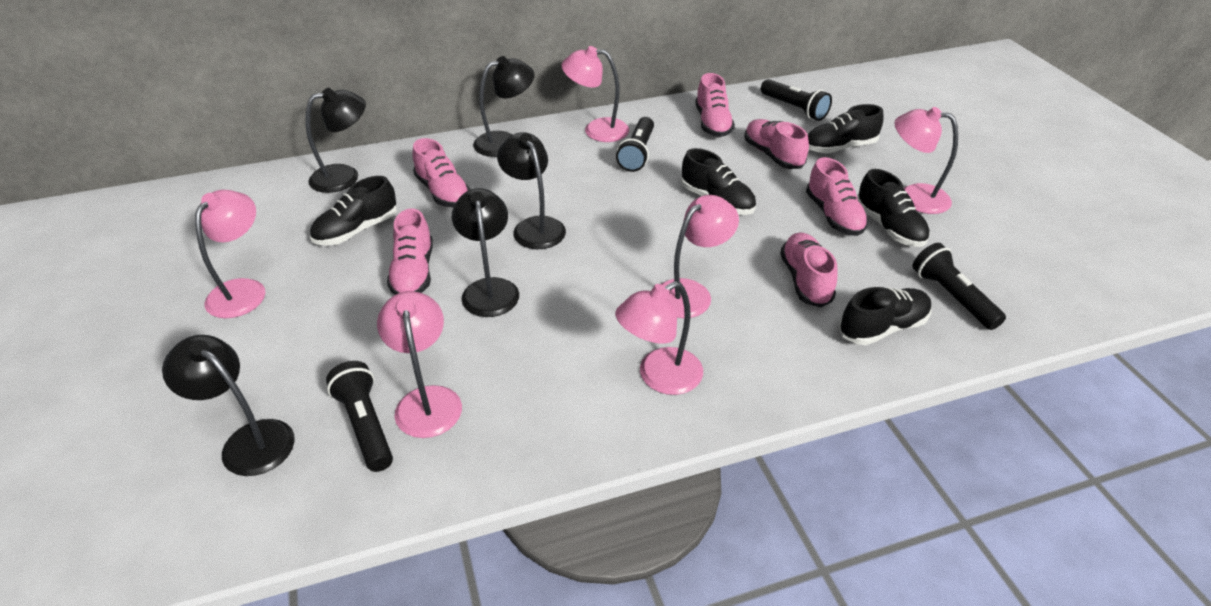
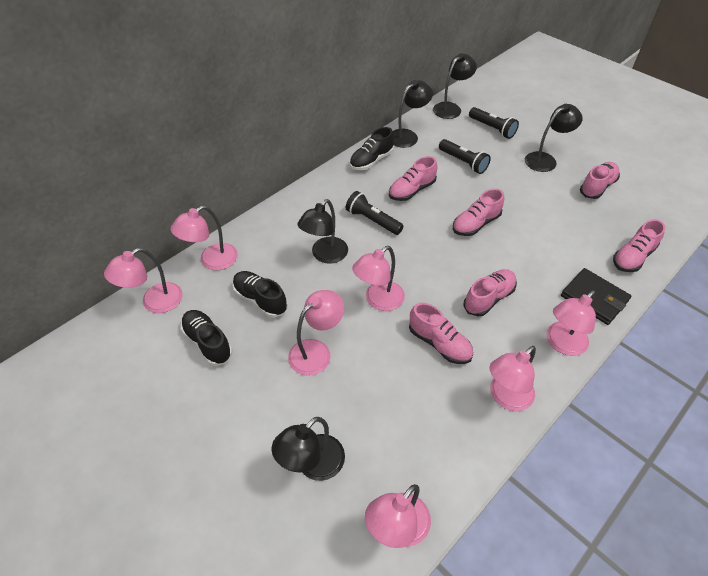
black flashlight: 4 -> 3
black shoe: 5 -> 3
black wallet: 0 -> 1
pink lamp: 6 -> 7

